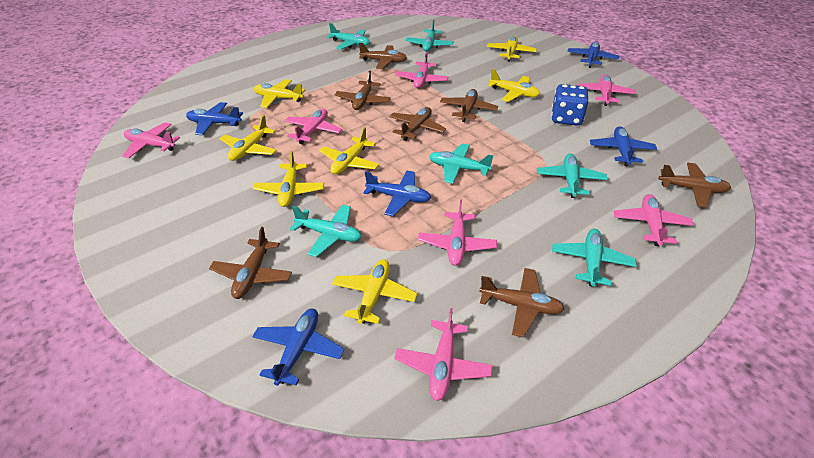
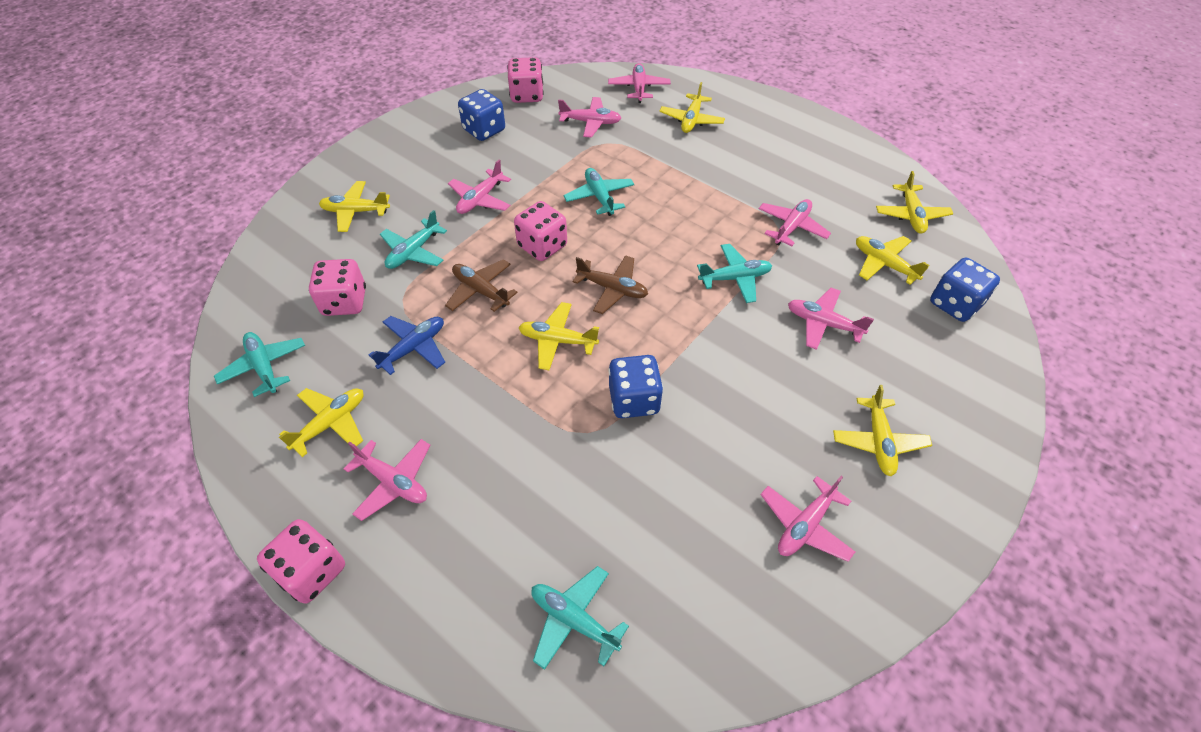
blue dice: 1 -> 3
blue plane: 5 -> 1
brown plane: 7 -> 2
pink dice: 0 -> 4
turquoise plane: 6 -> 5

